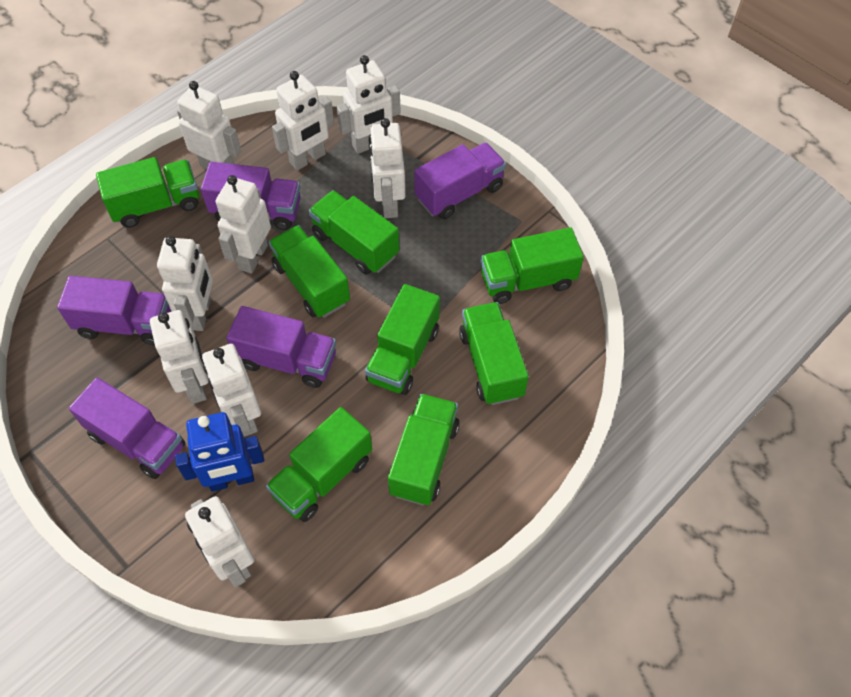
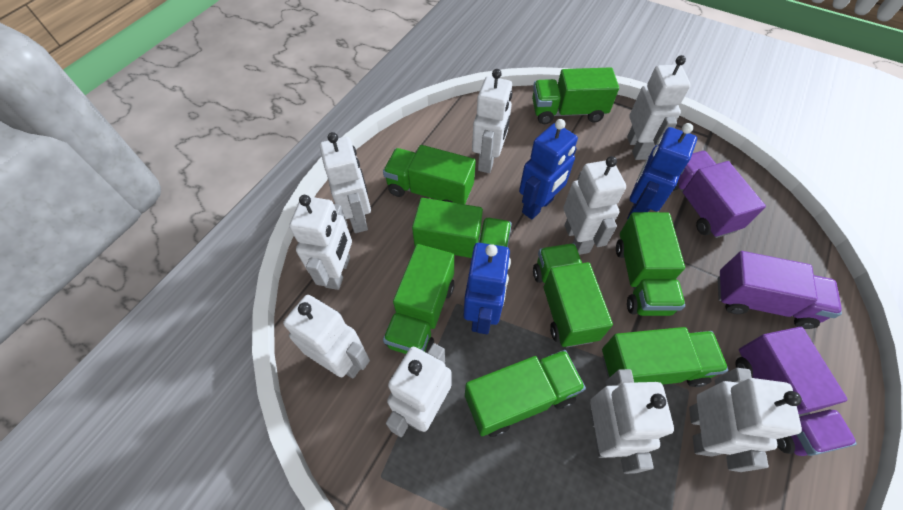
blue robot: 1 -> 3
purple truck: 5 -> 3

